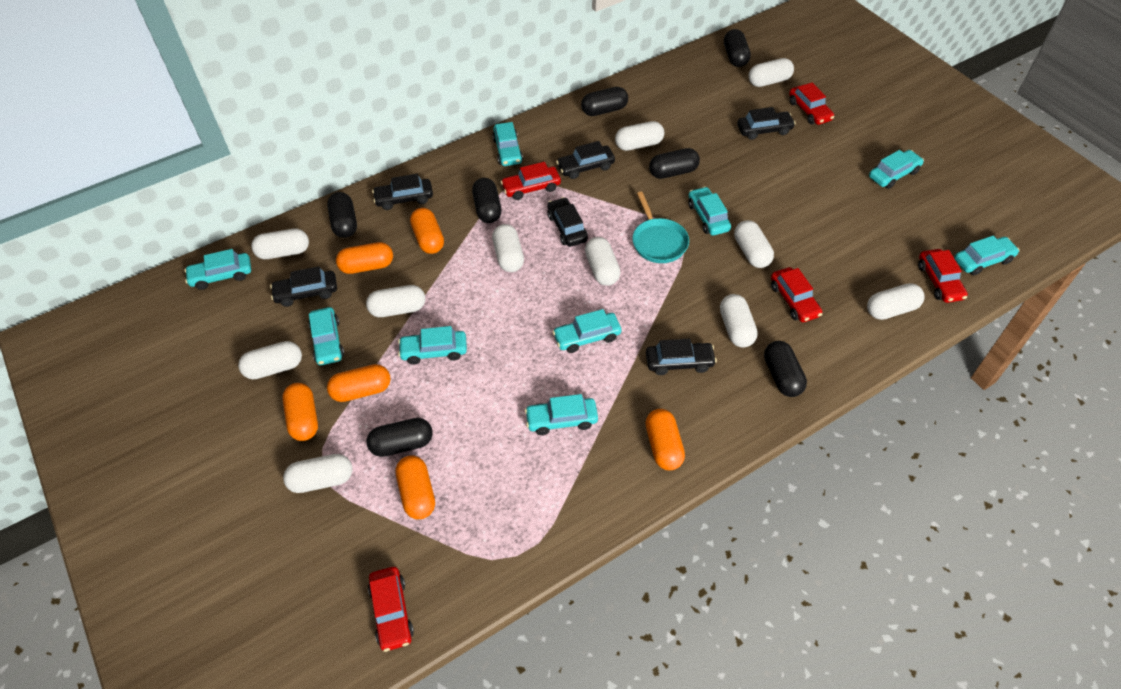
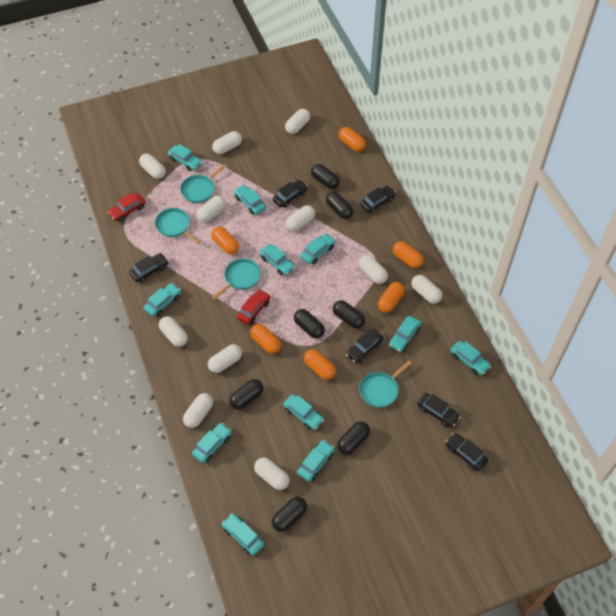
red car: 5 -> 2
turquoise car: 9 -> 11
turquoise pan: 1 -> 4

